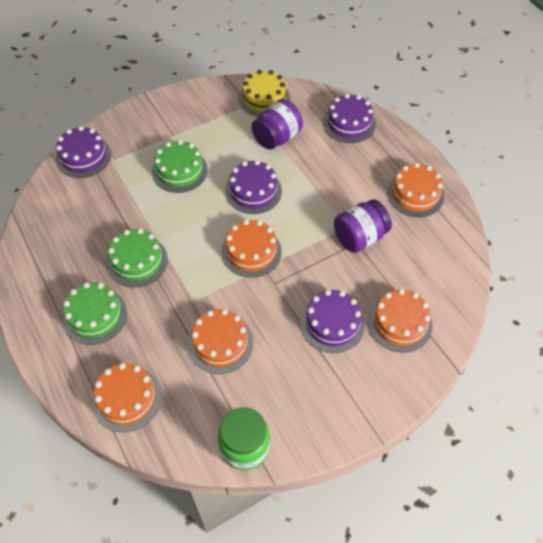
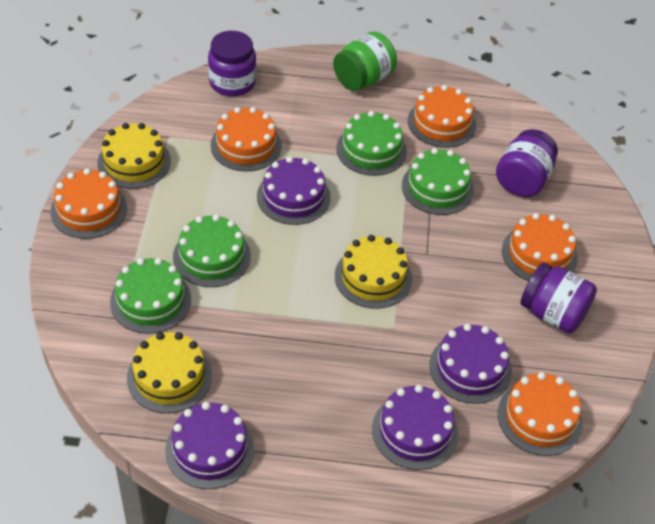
green cake: 3 -> 4
purple jar: 2 -> 3
yellow cake: 1 -> 3

